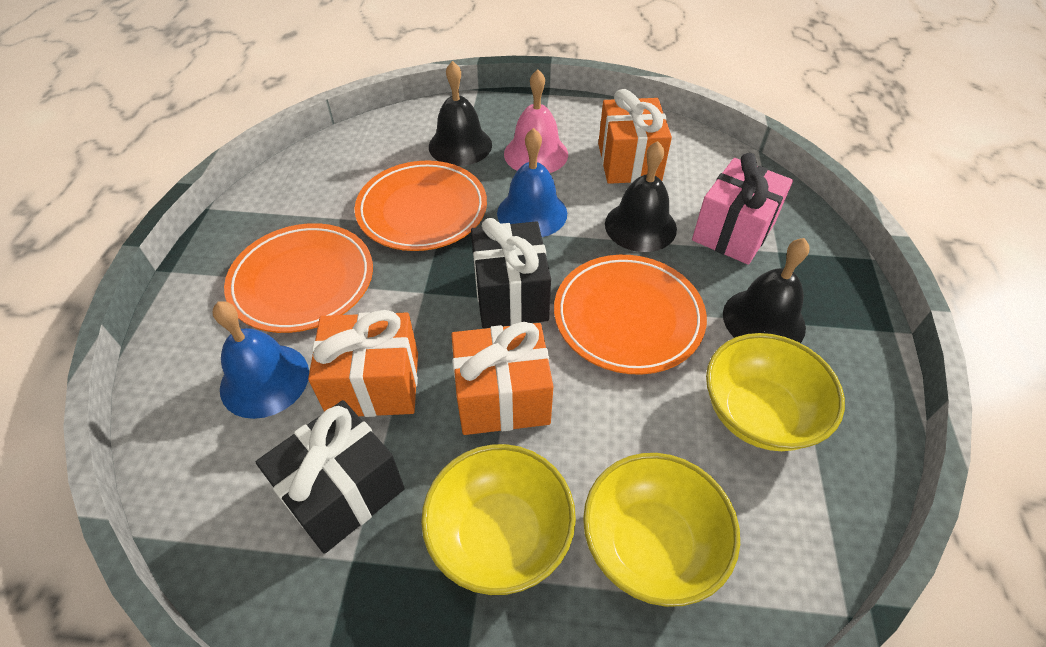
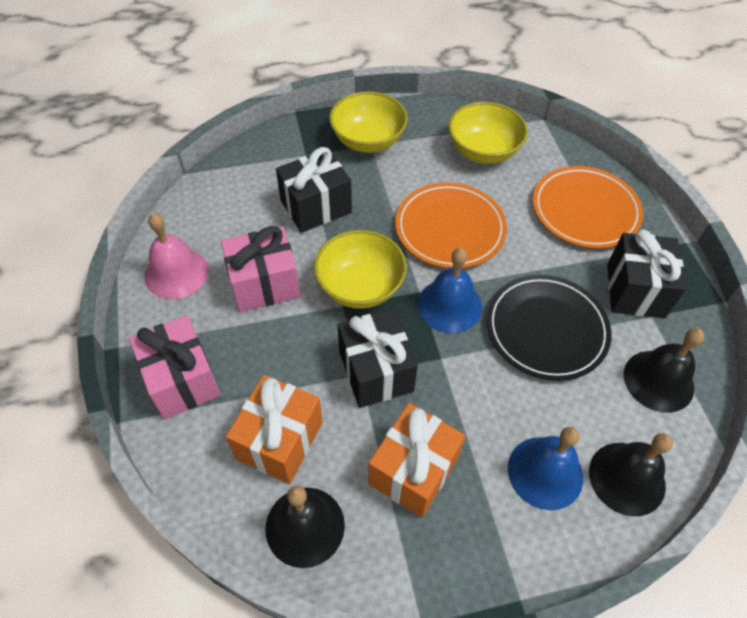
black gift: 2 -> 3
black plate: 0 -> 1
orange gift: 3 -> 2
orange plate: 3 -> 2
pink gift: 1 -> 2

